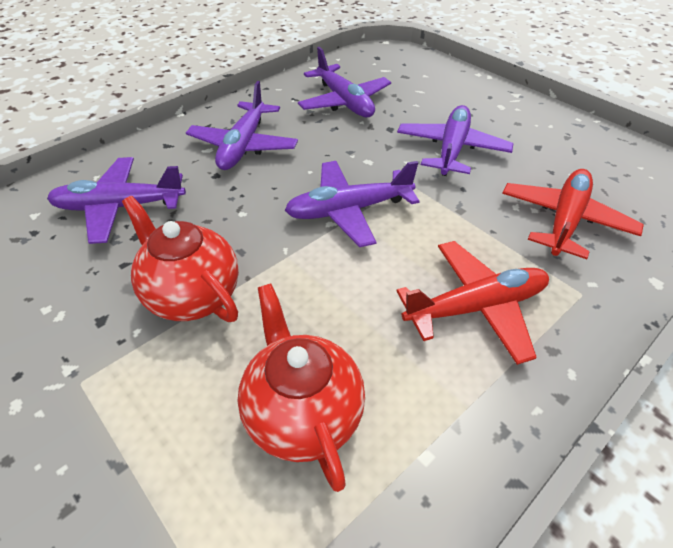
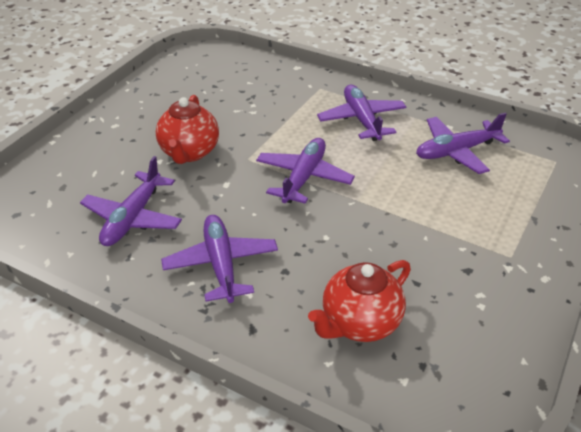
red plane: 2 -> 0

